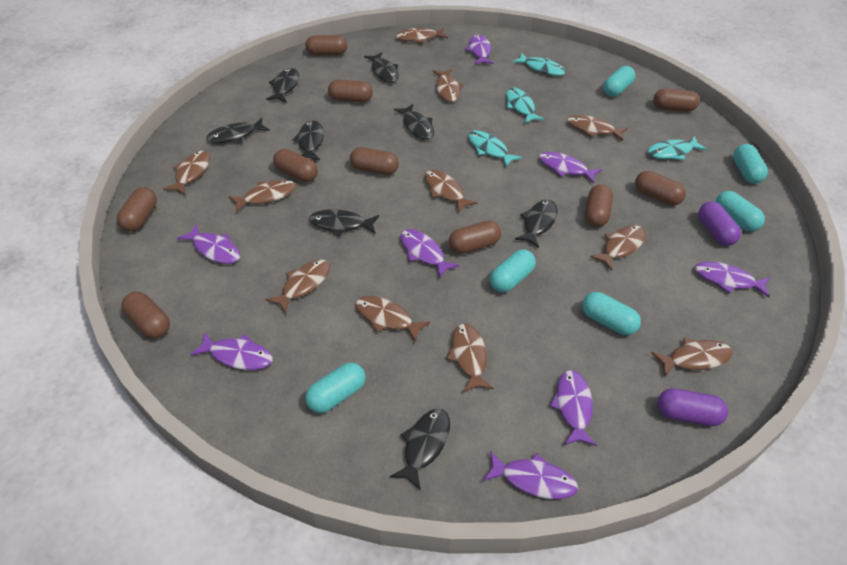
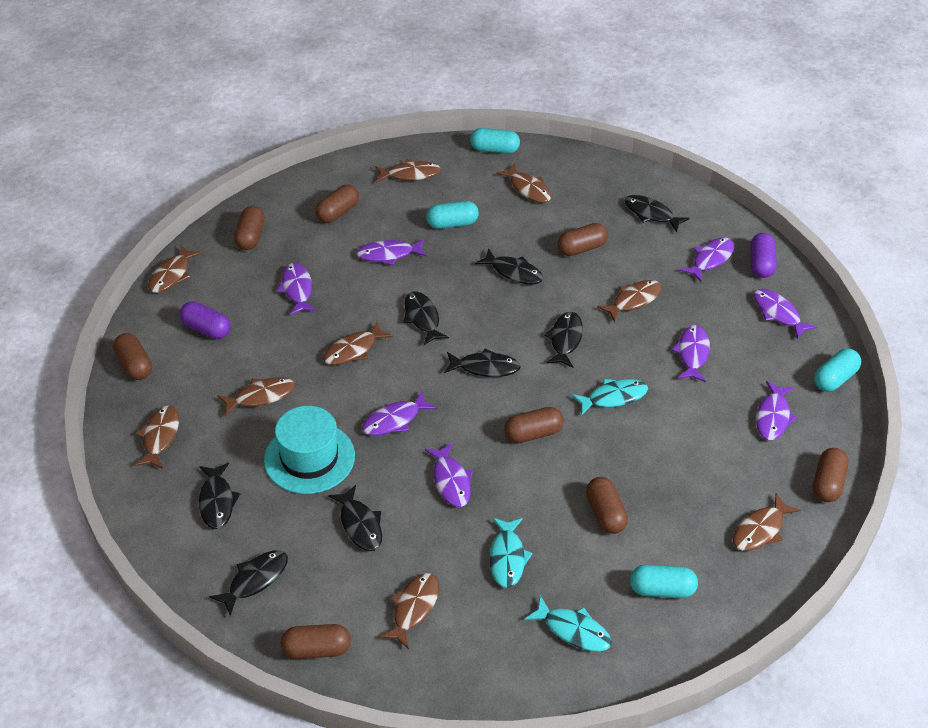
brown capsule: 10 -> 8
brown fish: 11 -> 9
turquoise capsule: 6 -> 4
turquoise fish: 4 -> 3
turquoise hat: 0 -> 1

